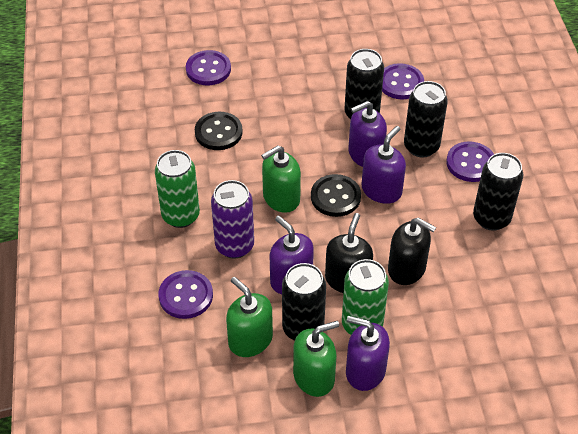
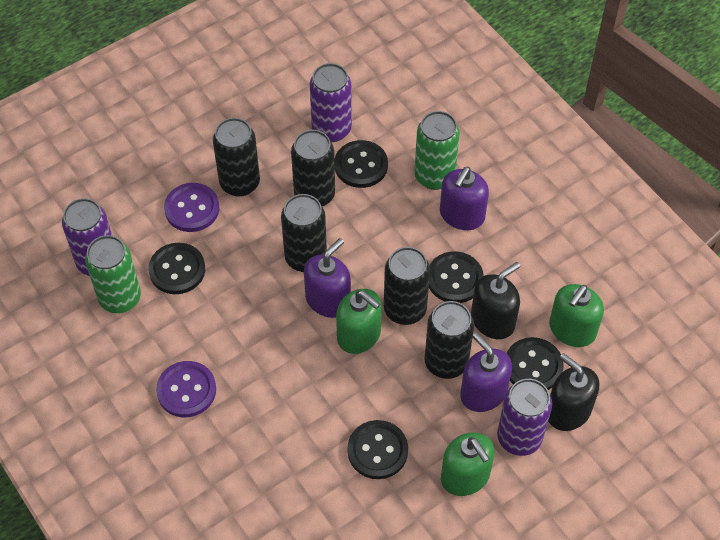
black button: 2 -> 5
black can: 4 -> 5
purple button: 4 -> 2
purple can: 1 -> 3
purple soap dispenser: 4 -> 3

